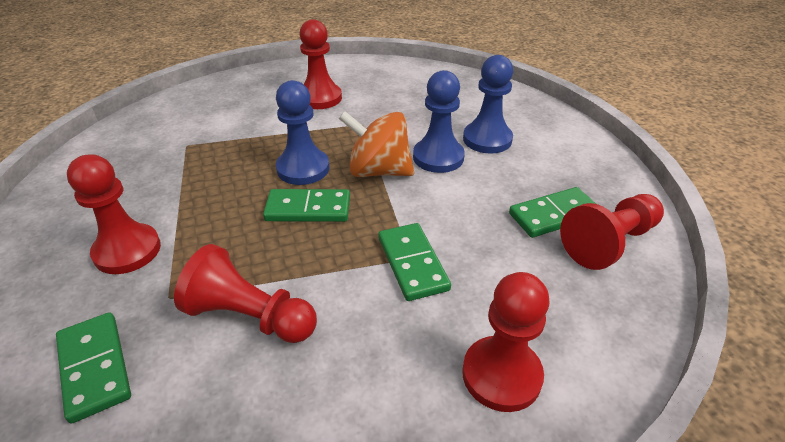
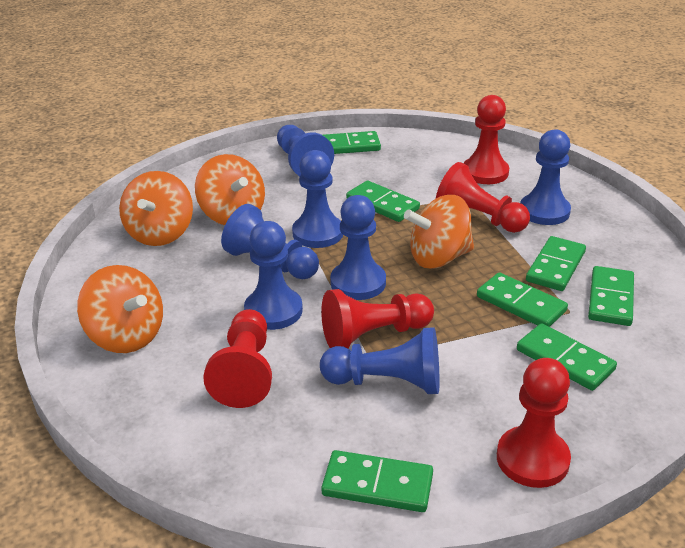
blue pawn: 3 -> 7
green domino: 4 -> 7
orange spinning top: 1 -> 4

